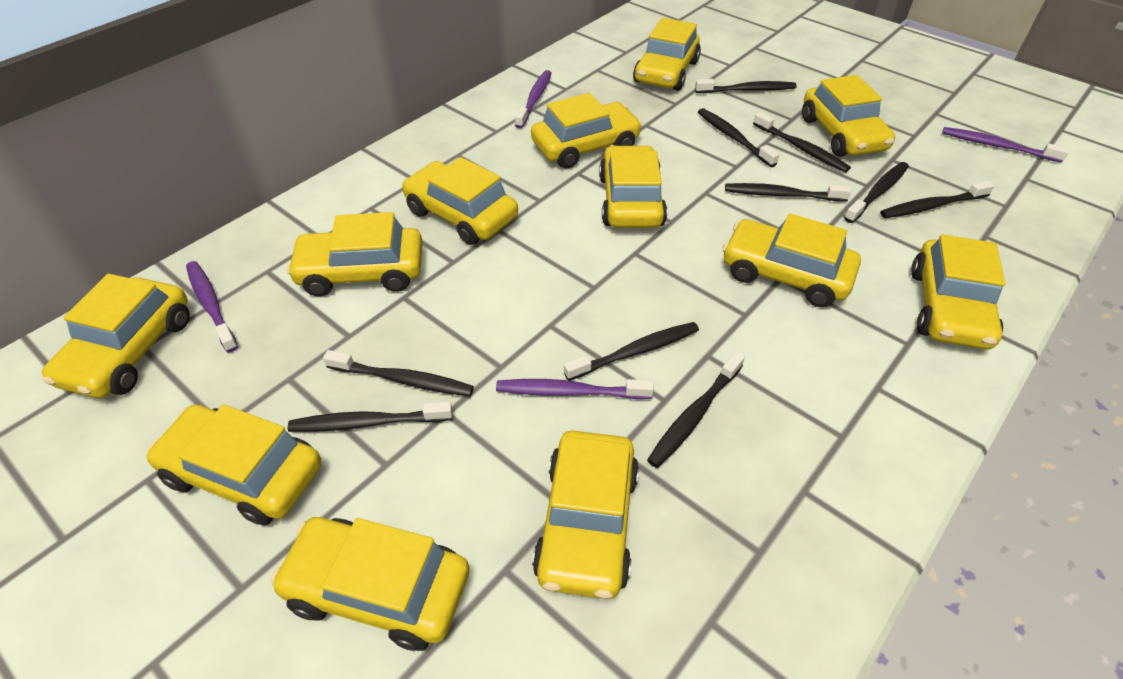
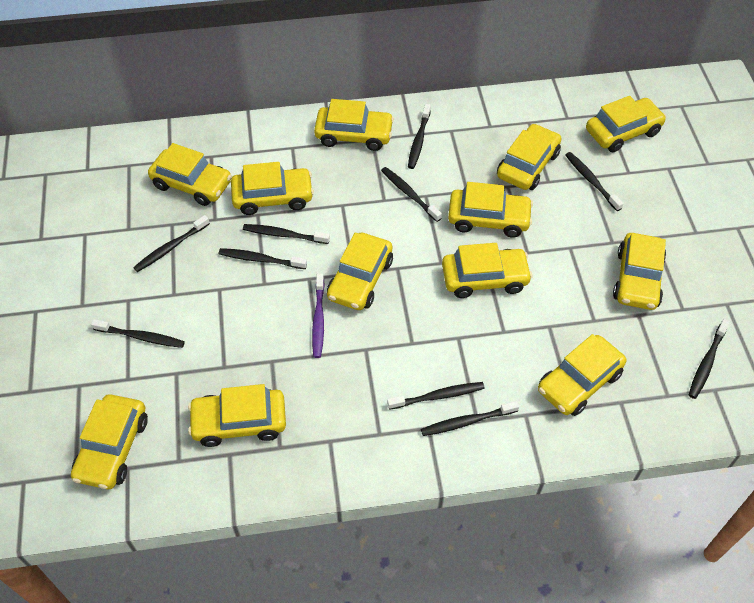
purple toothbrush: 4 -> 1

